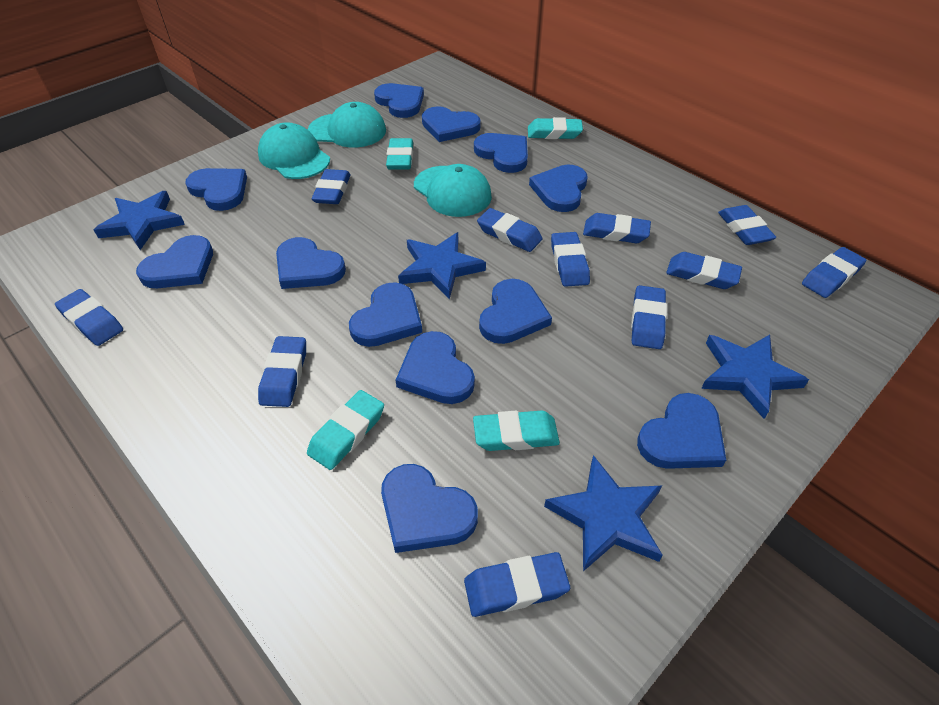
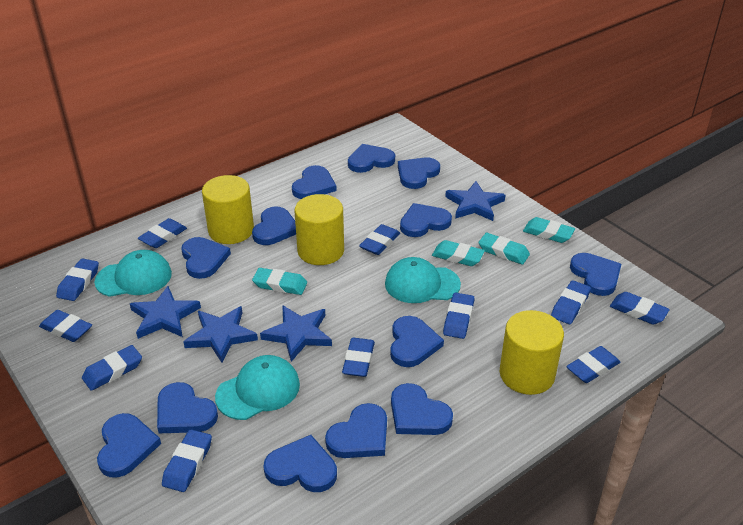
blue heart: 12 -> 13
yellow cylinder: 0 -> 3

